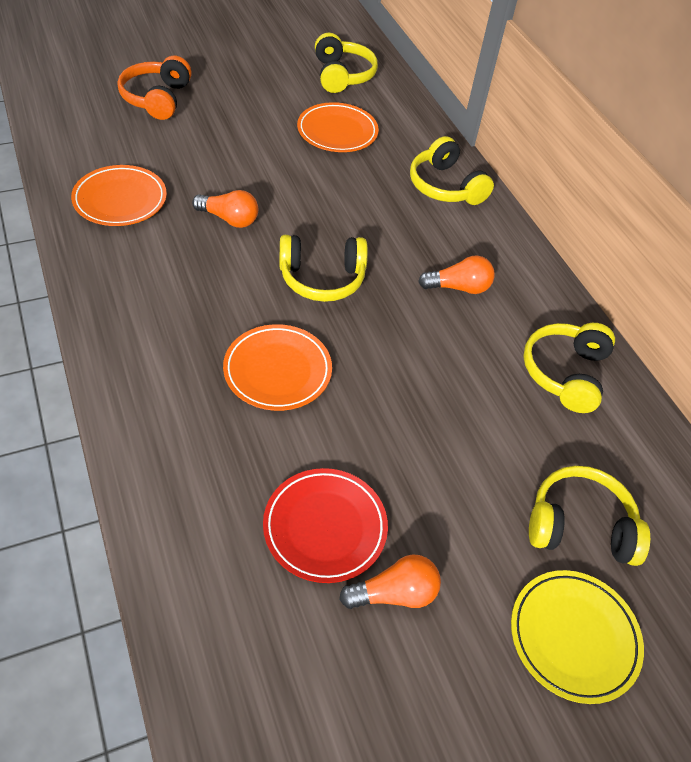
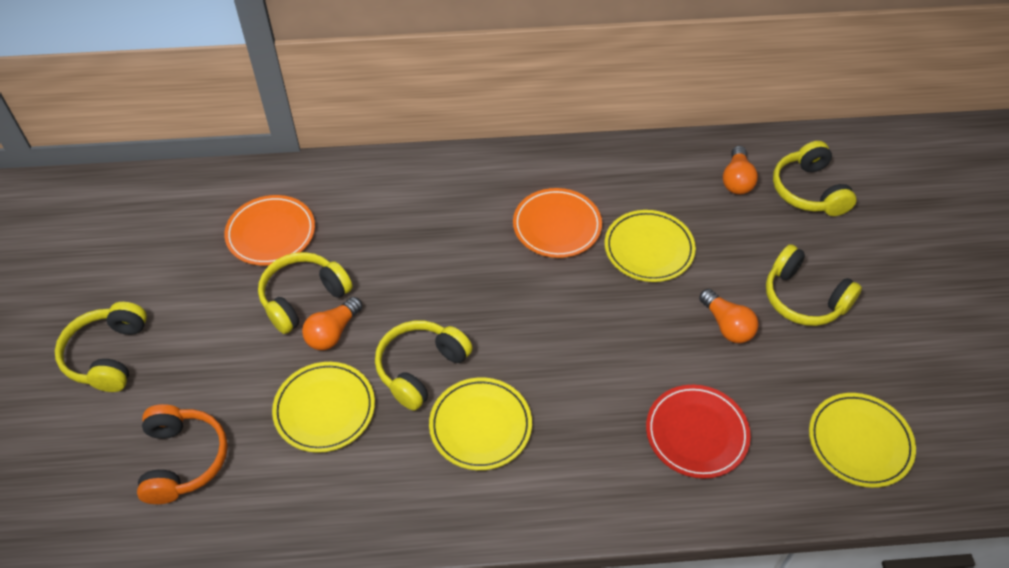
orange plate: 3 -> 2
yellow plate: 1 -> 4

